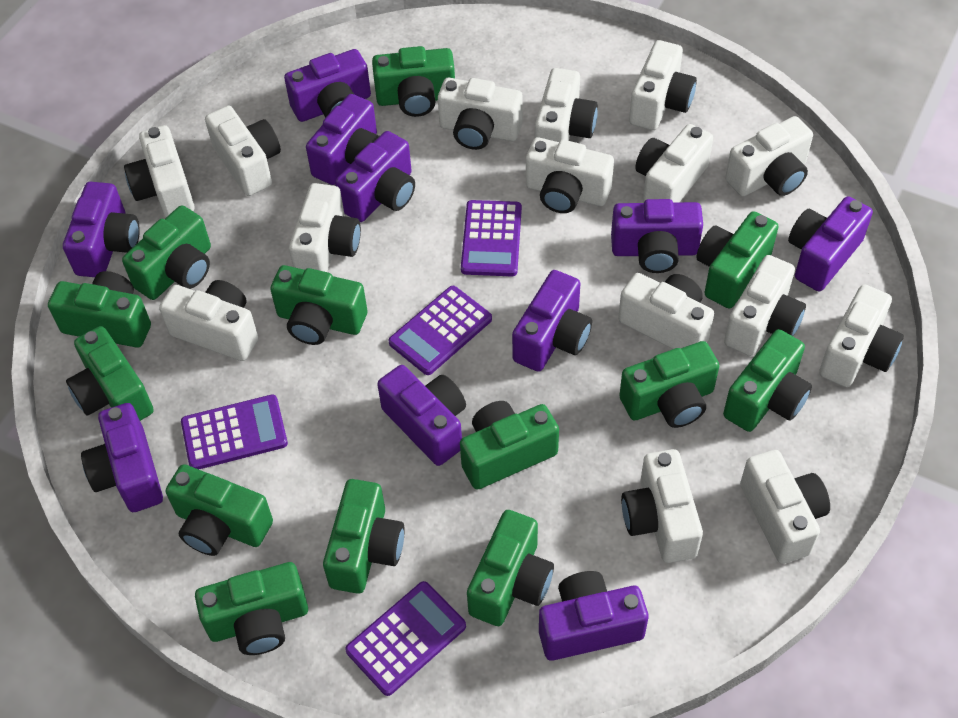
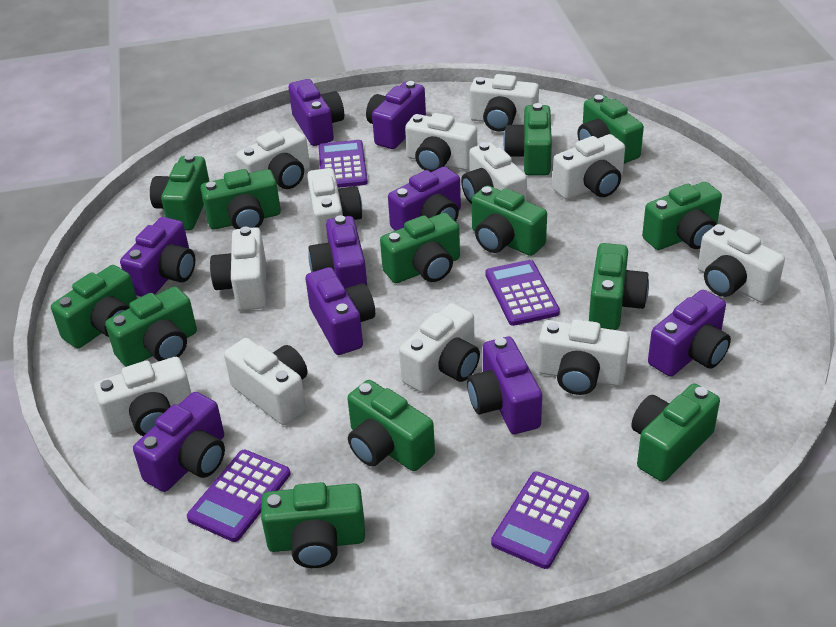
purple camera: 10 -> 9
white camera: 15 -> 12

